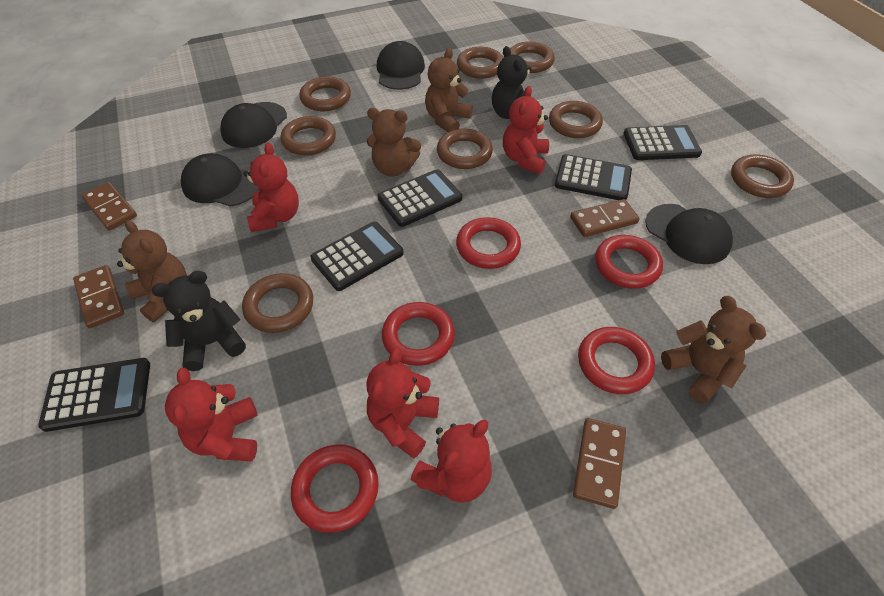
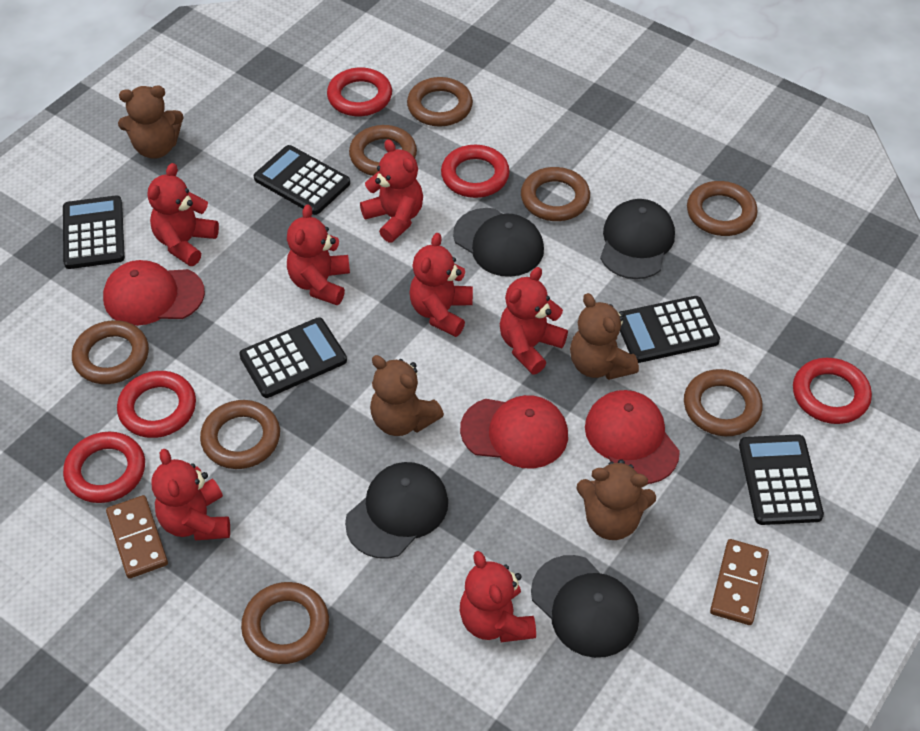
black teddy bear: 2 -> 0
brown domino: 4 -> 2
red cap: 0 -> 3
red teddy bear: 5 -> 7

